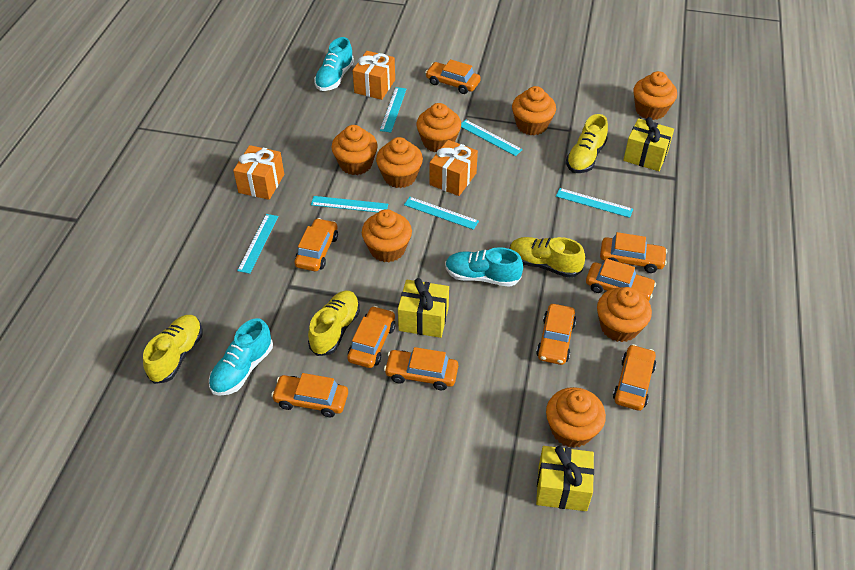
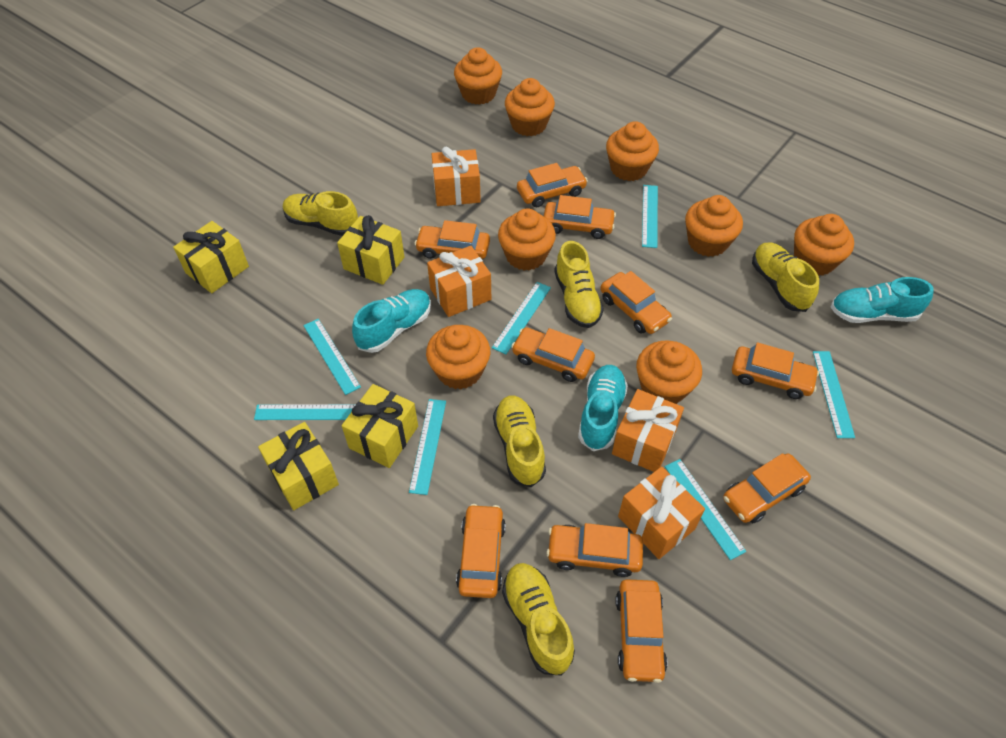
orange car: 9 -> 10
orange gift: 3 -> 4
turquoise ruler: 6 -> 7
yellow gift: 3 -> 4
yellow shoe: 4 -> 5

